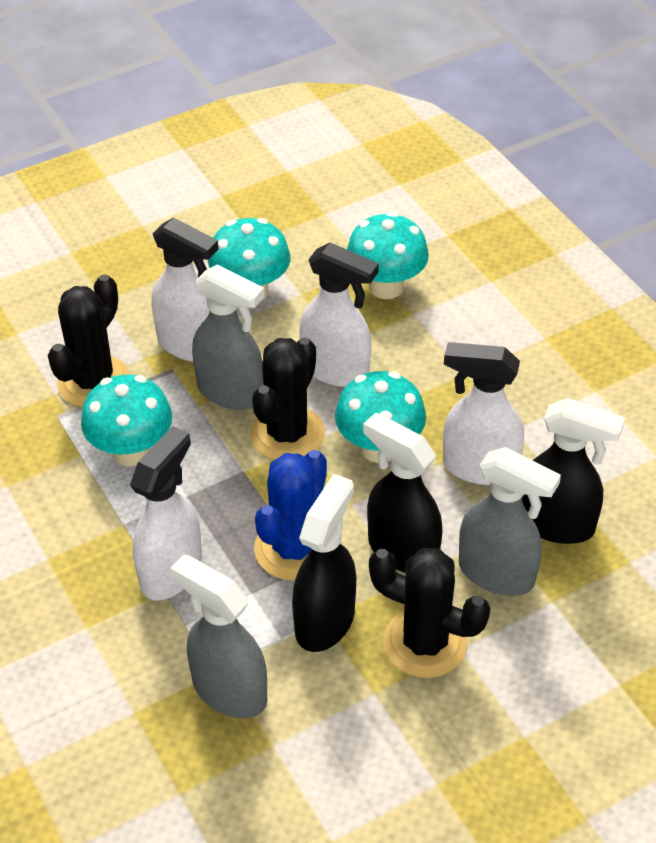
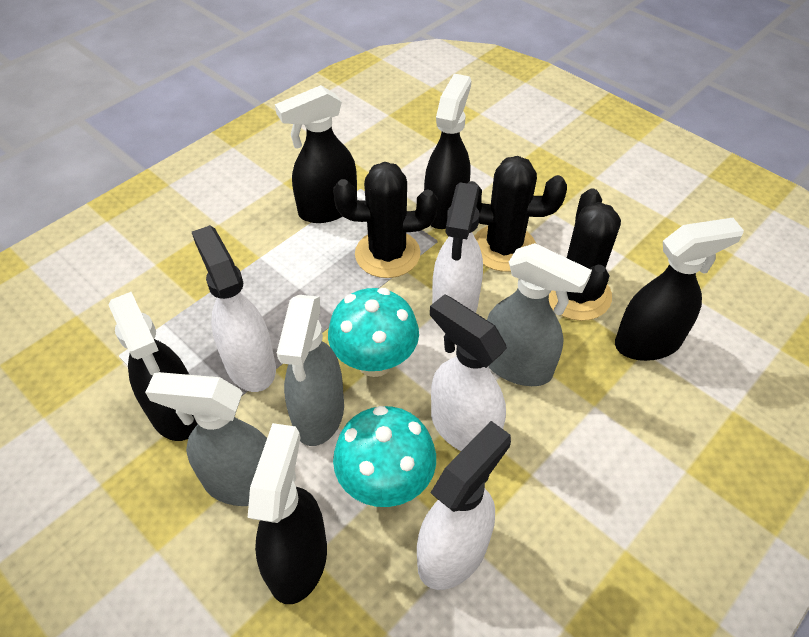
black spray bottle: 3 -> 5
blue cactus: 1 -> 0
turquoise mushroom: 4 -> 2

